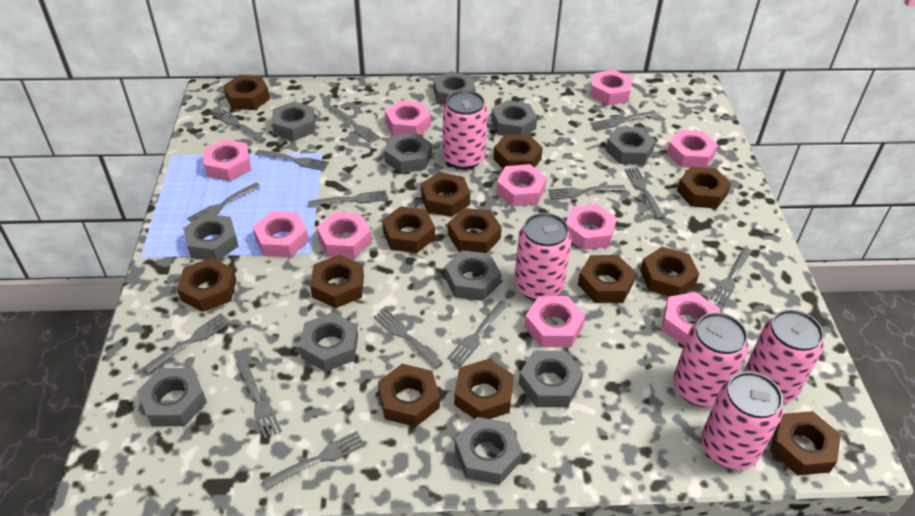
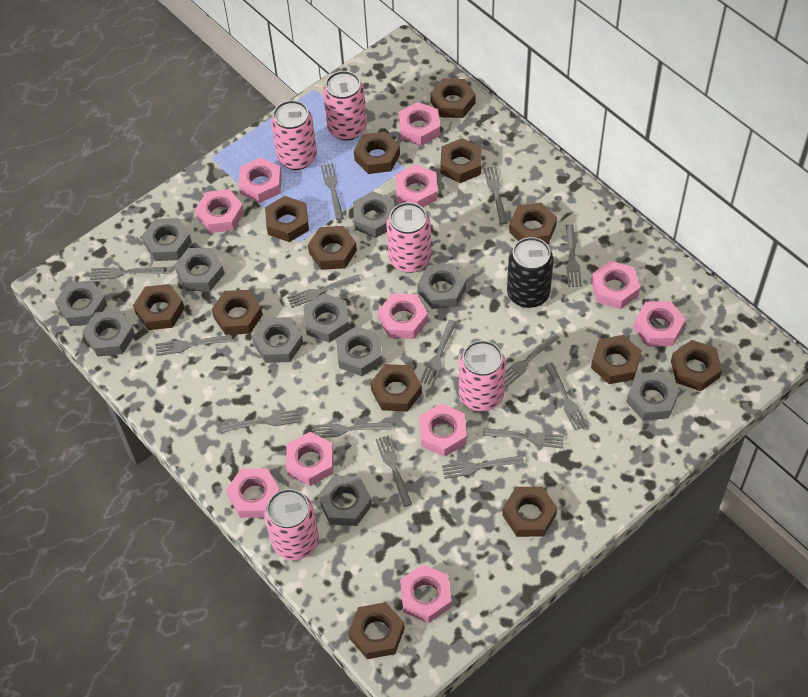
black can: 0 -> 1
pink nut: 10 -> 11

